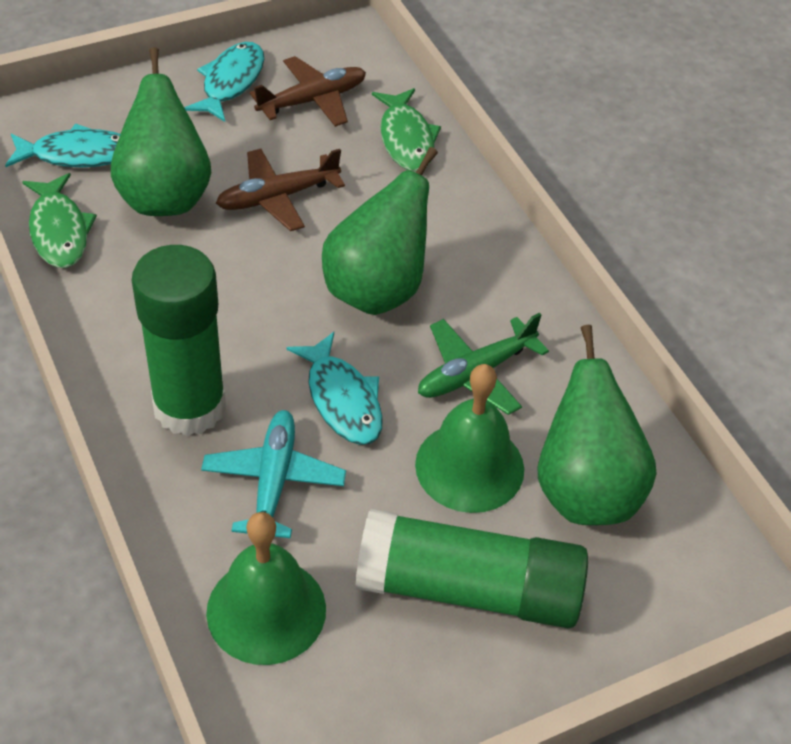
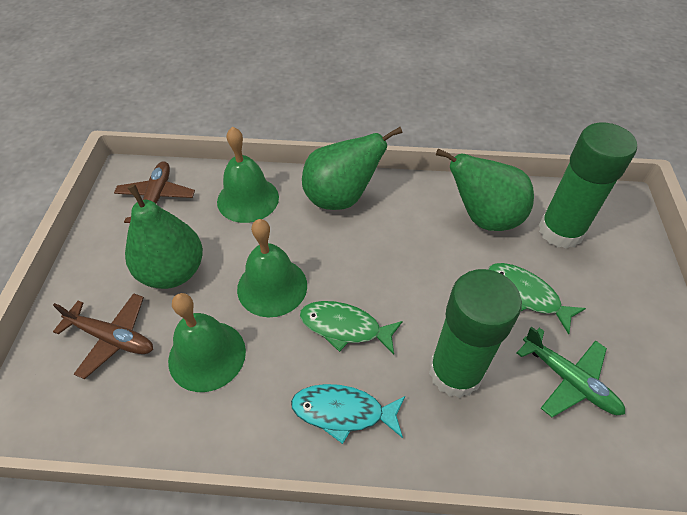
green bell: 2 -> 3
turquoise fish: 3 -> 1
turquoise plane: 1 -> 0

